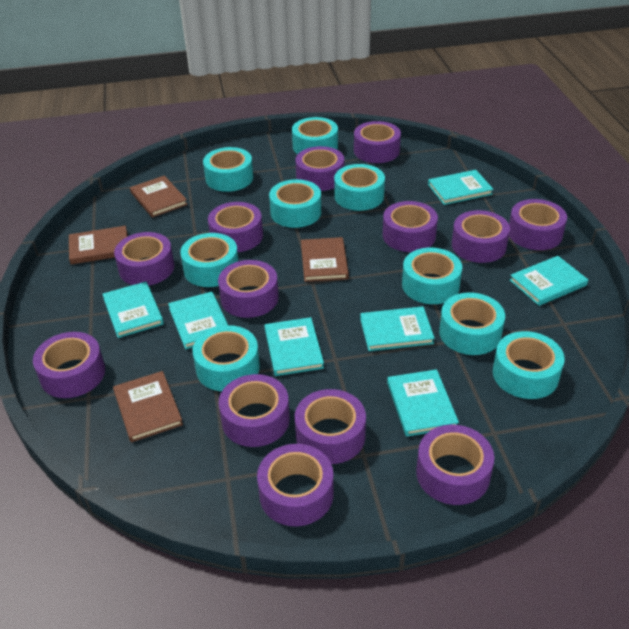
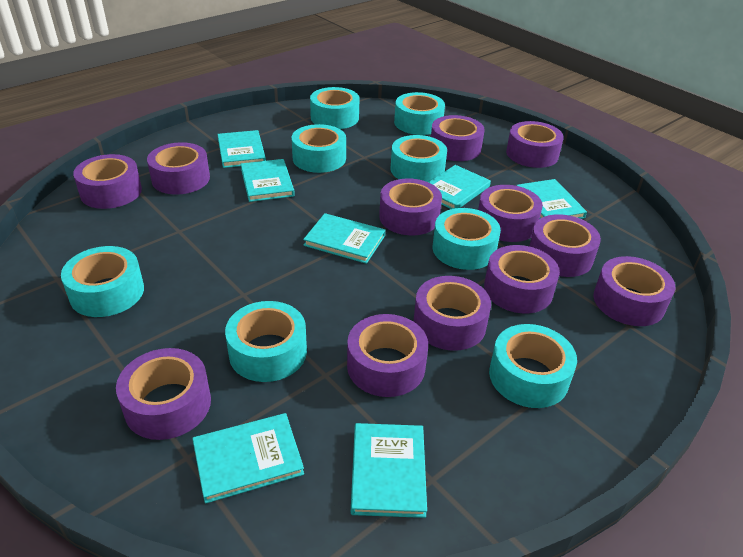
brown book: 4 -> 0
purple tape: 13 -> 12
turquoise tape: 9 -> 8

